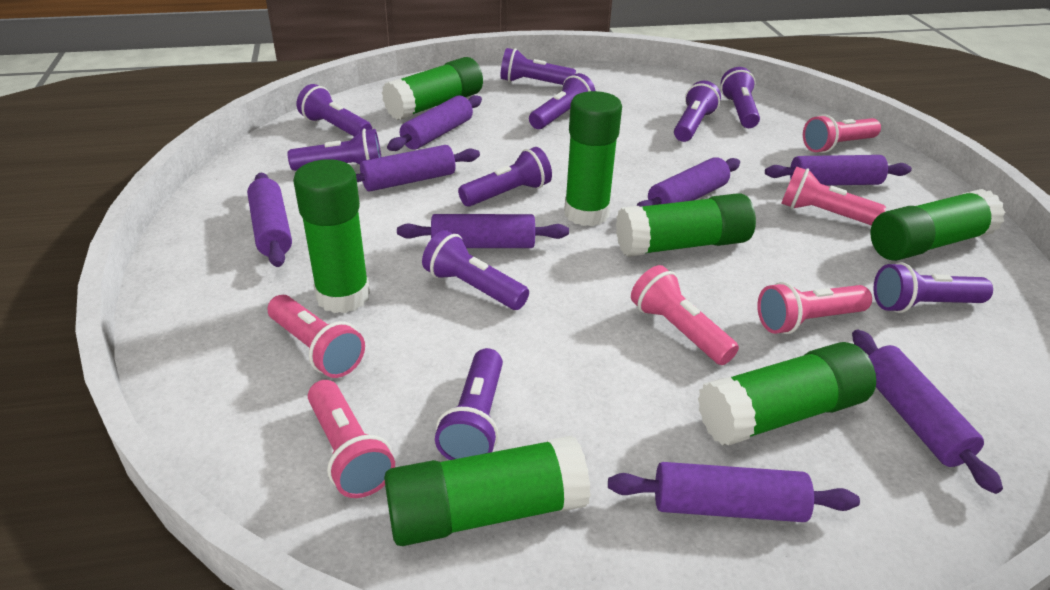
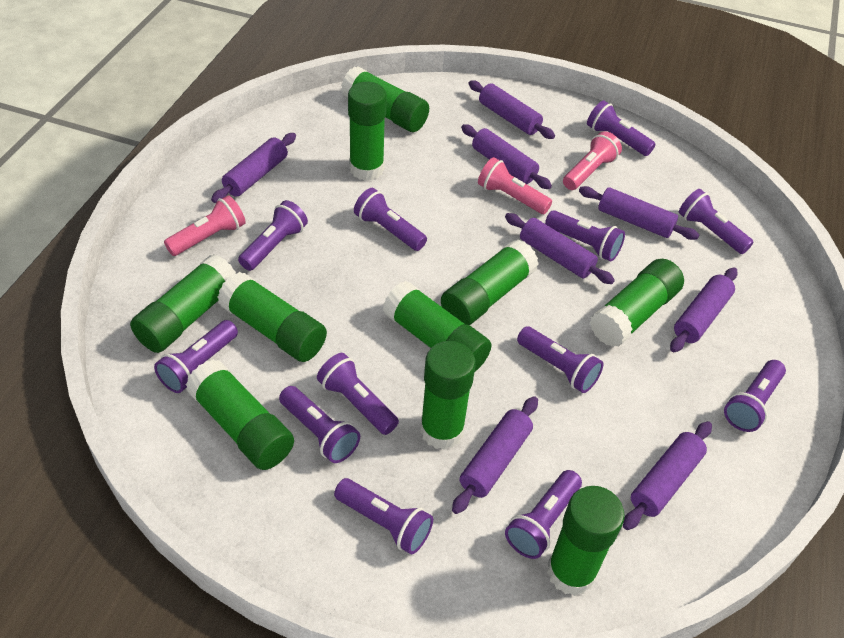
green glue stick: 7 -> 10
pink flashlight: 6 -> 3
purple flashlight: 10 -> 12

